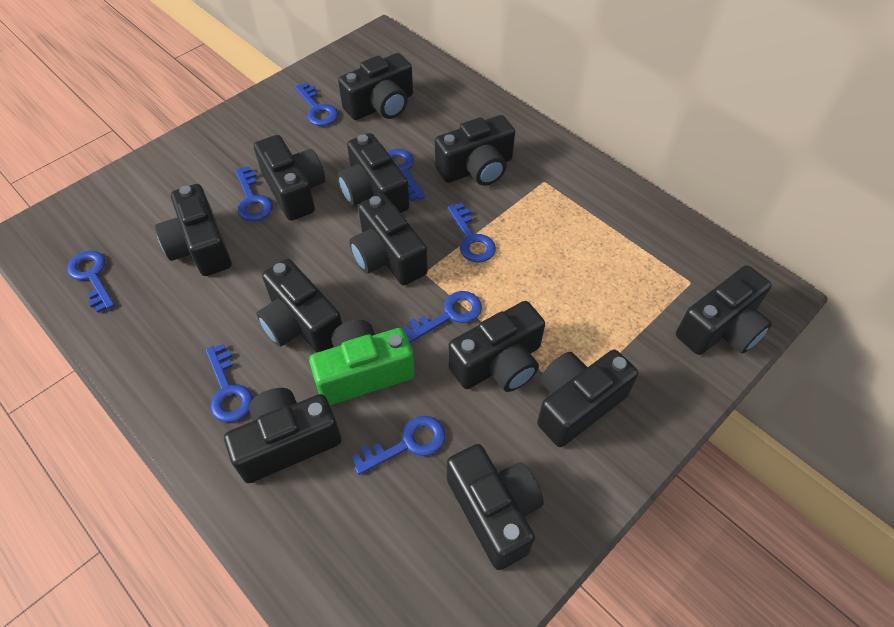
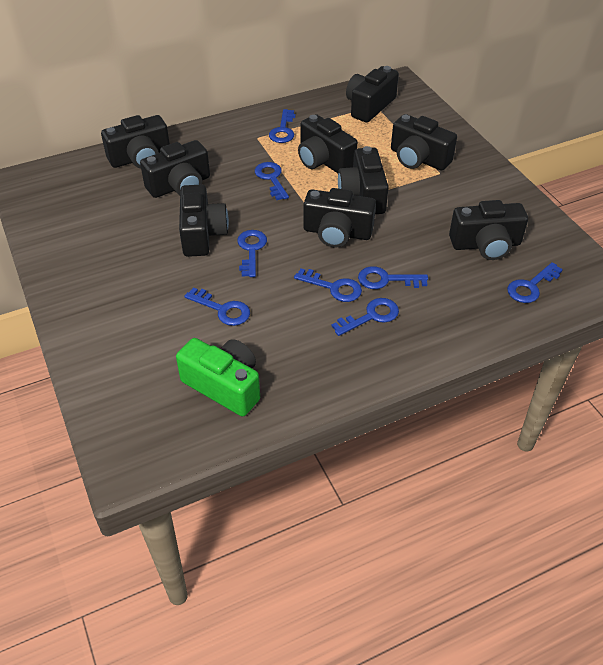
black camera: 12 -> 9

